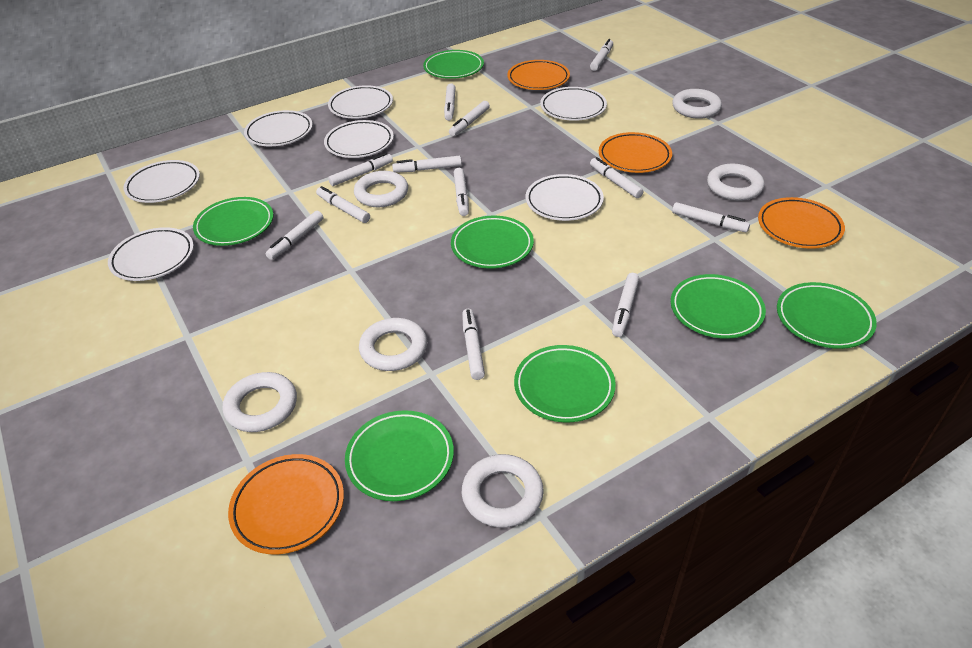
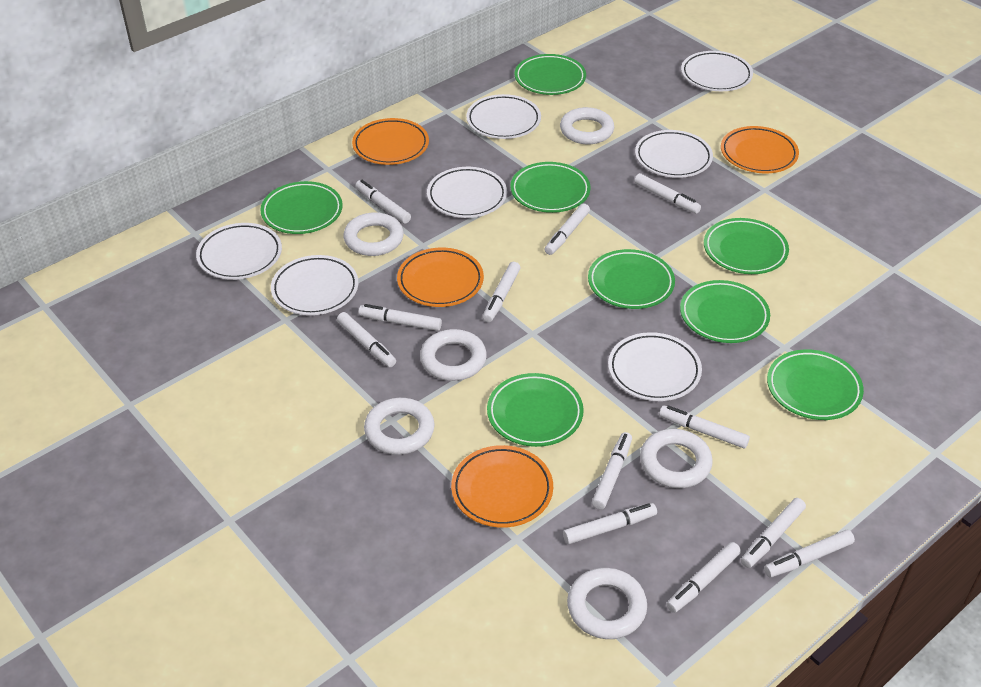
green plate: 7 -> 8

